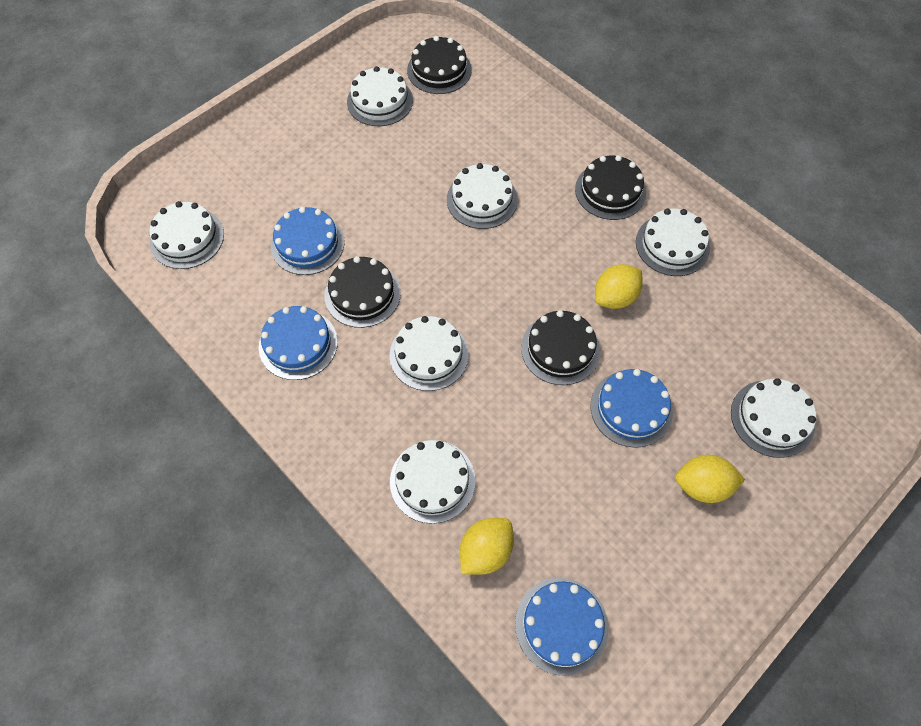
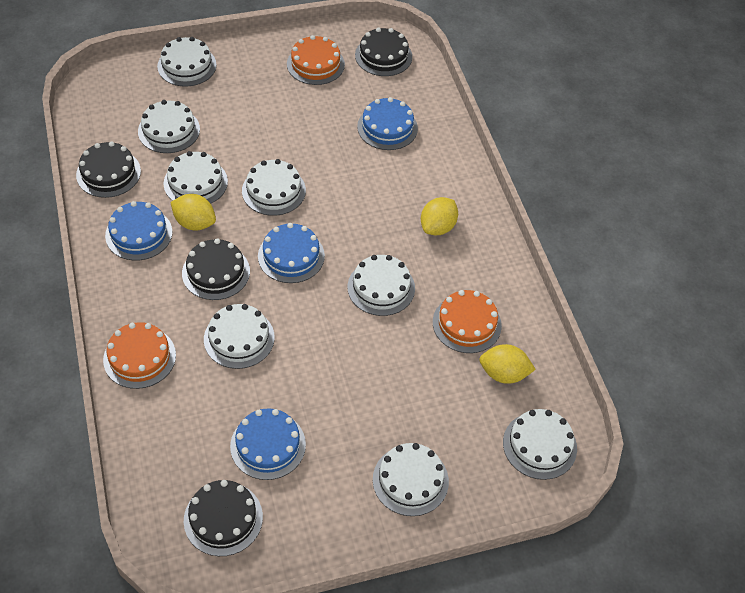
orange cake: 0 -> 3
white cake: 7 -> 8

